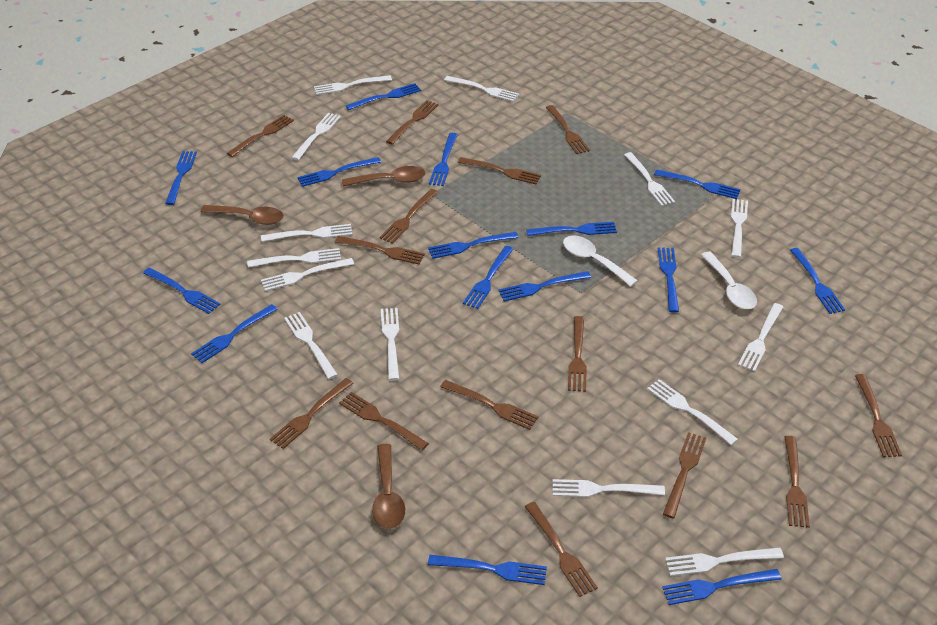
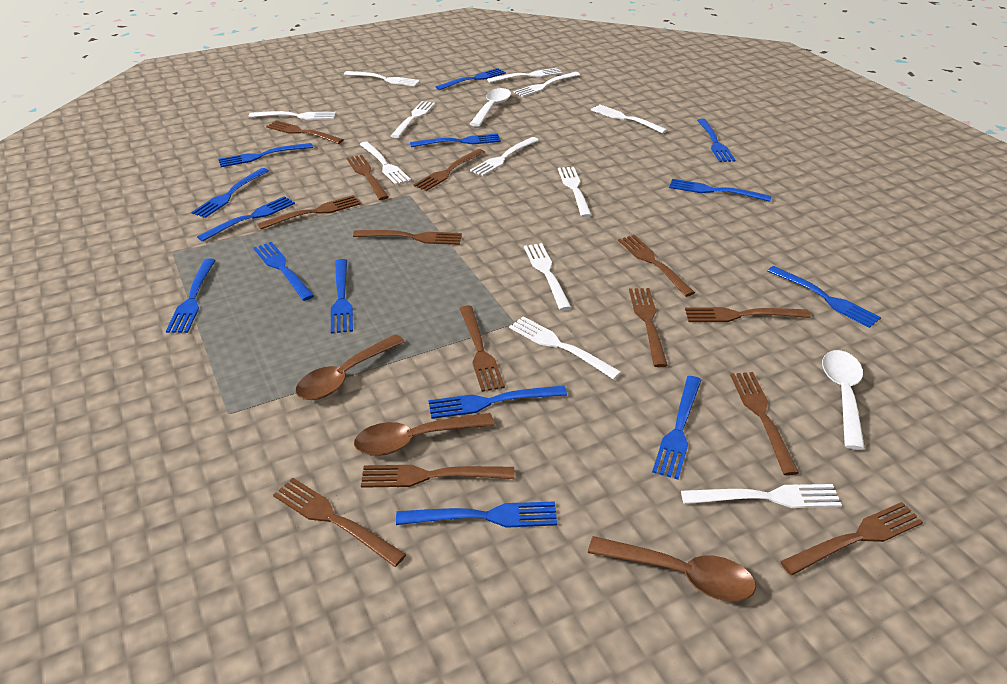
blue fork: 15 -> 14
brown fork: 14 -> 13
white fork: 14 -> 12

